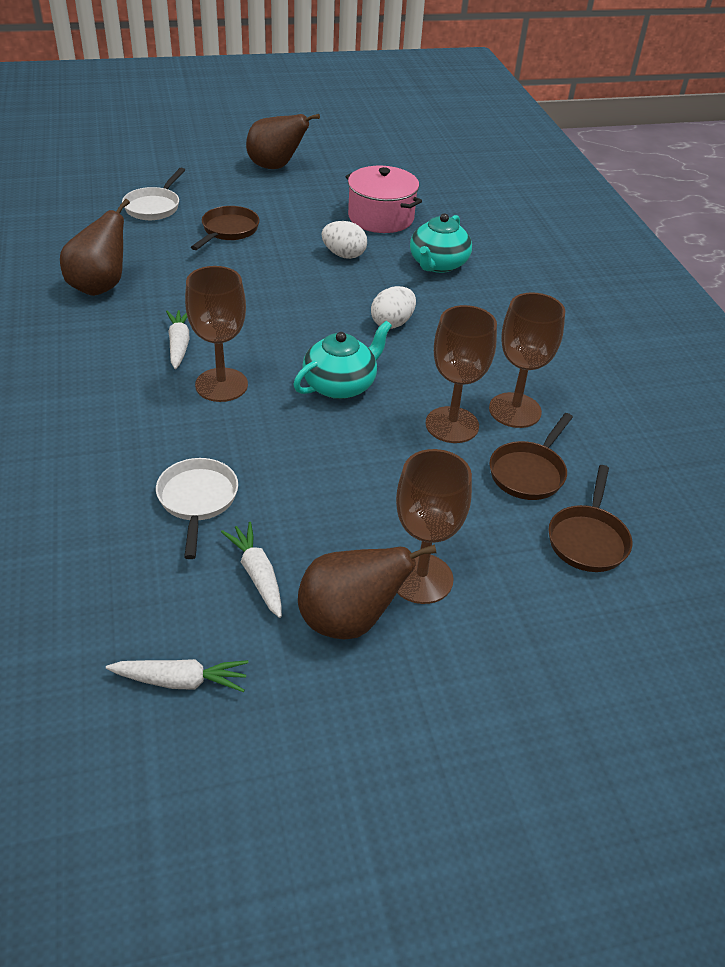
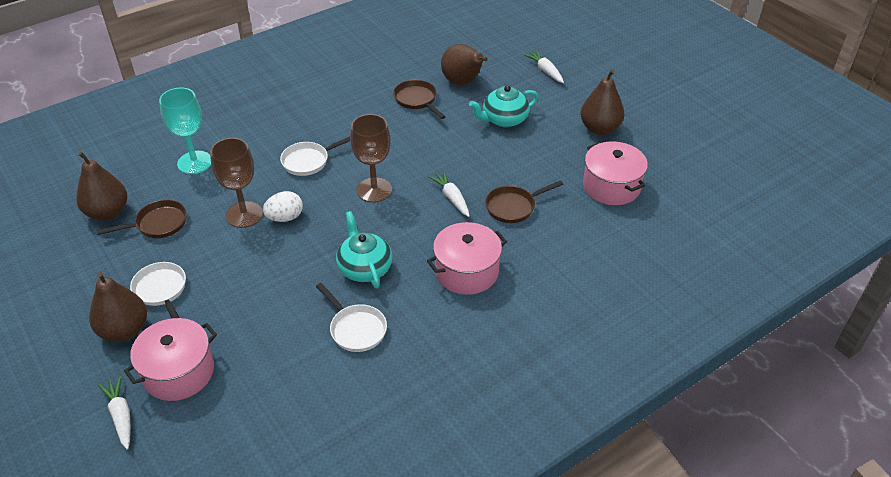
brown goblet: 4 -> 2
brown pear: 3 -> 4
pink pot: 1 -> 3
turquoise goblet: 0 -> 1
white egg: 2 -> 1
white pan: 2 -> 3

